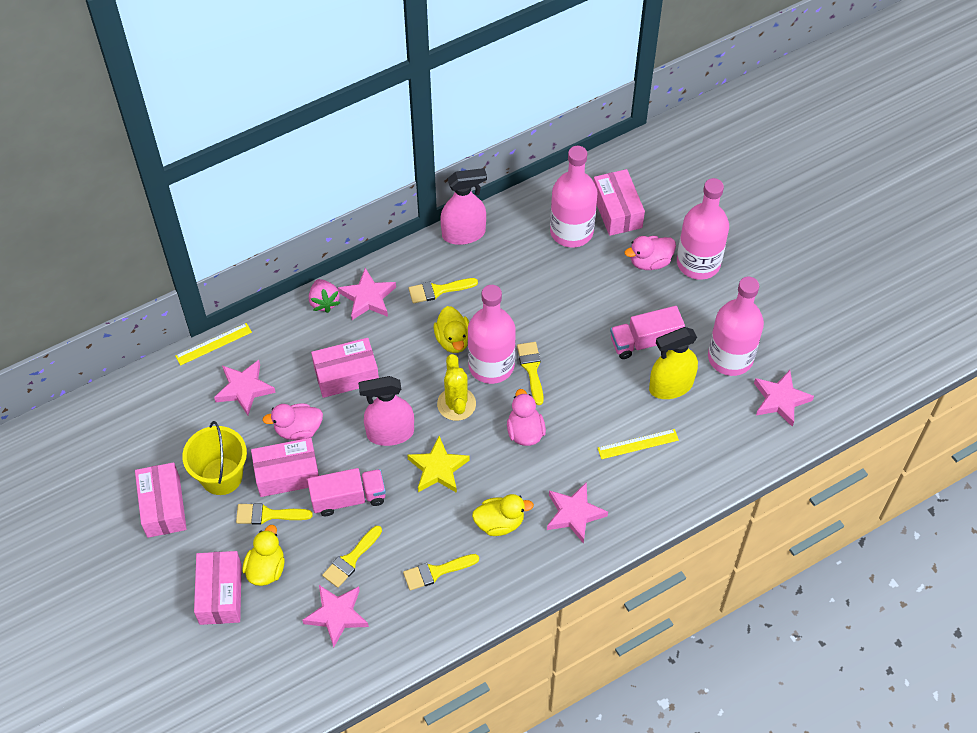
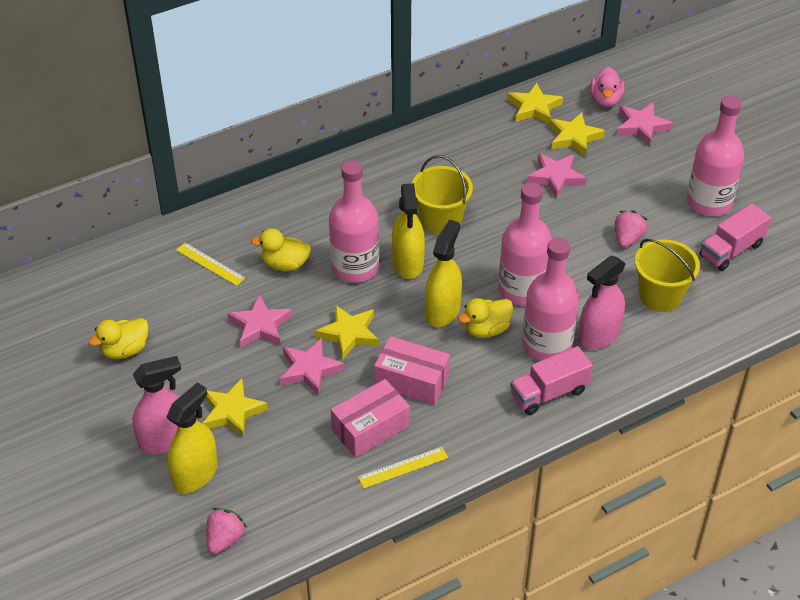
pink box: 5 -> 2
pink duck: 3 -> 1
pink star: 5 -> 4
pink strawberry: 1 -> 2
yellow brush: 5 -> 0
yellow bucket: 1 -> 2
yellow cactus: 1 -> 0
yellow spray bottle: 1 -> 3
yellow star: 1 -> 4

